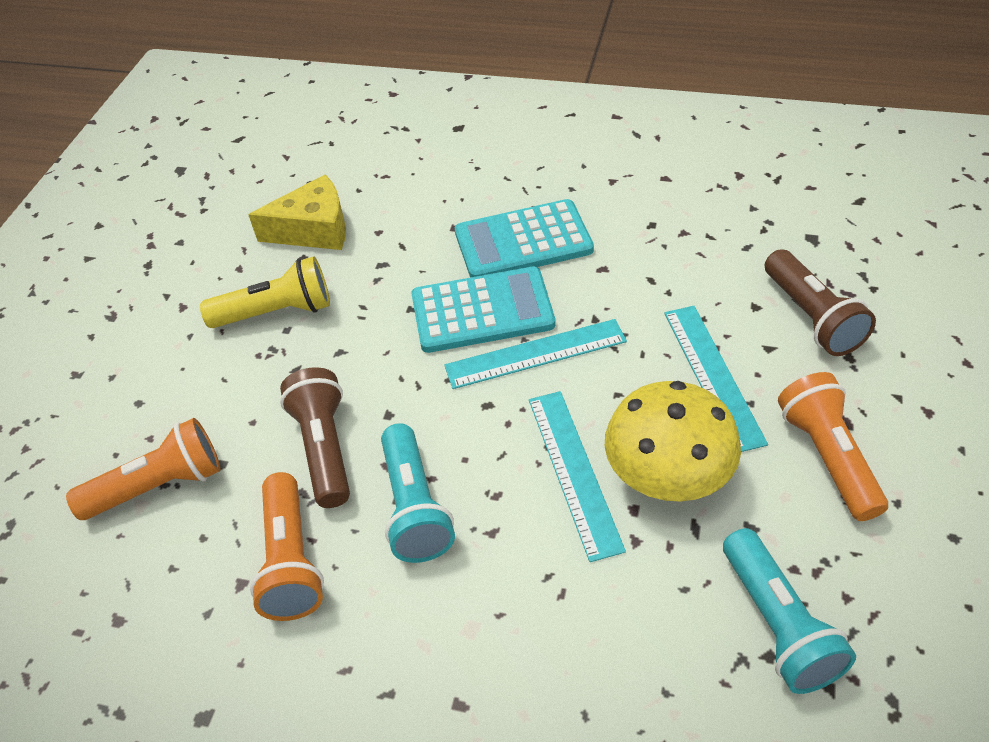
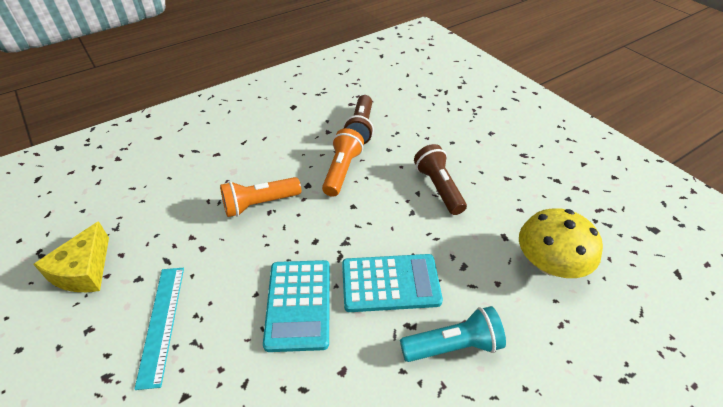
orange flashlight: 3 -> 2
turquoise flashlight: 2 -> 1
turquoise ruler: 3 -> 1
yellow flashlight: 1 -> 0

